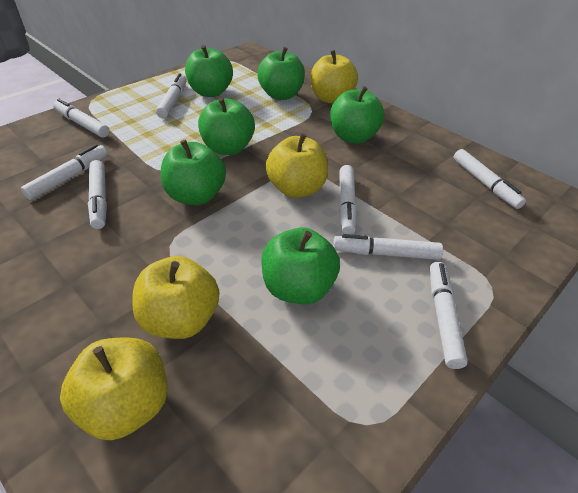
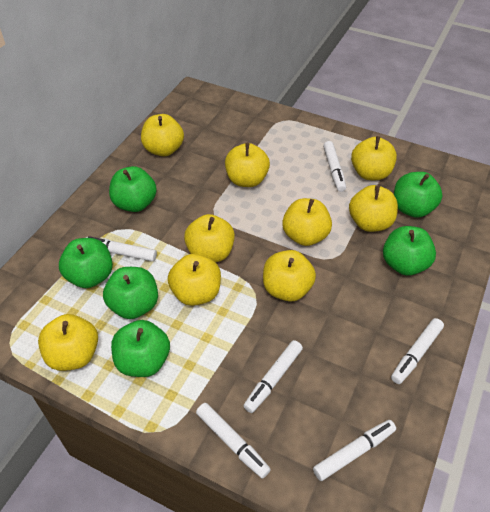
white marker: 8 -> 6
yellow apple: 4 -> 9

